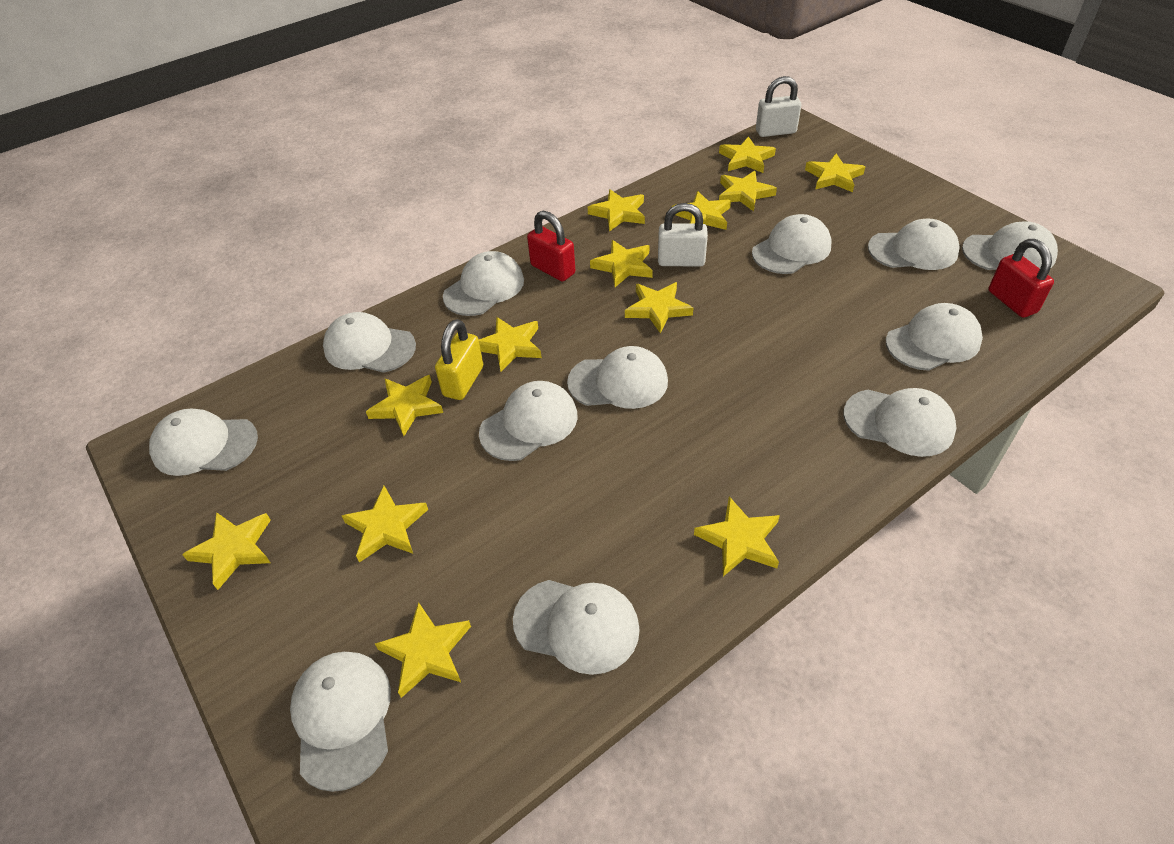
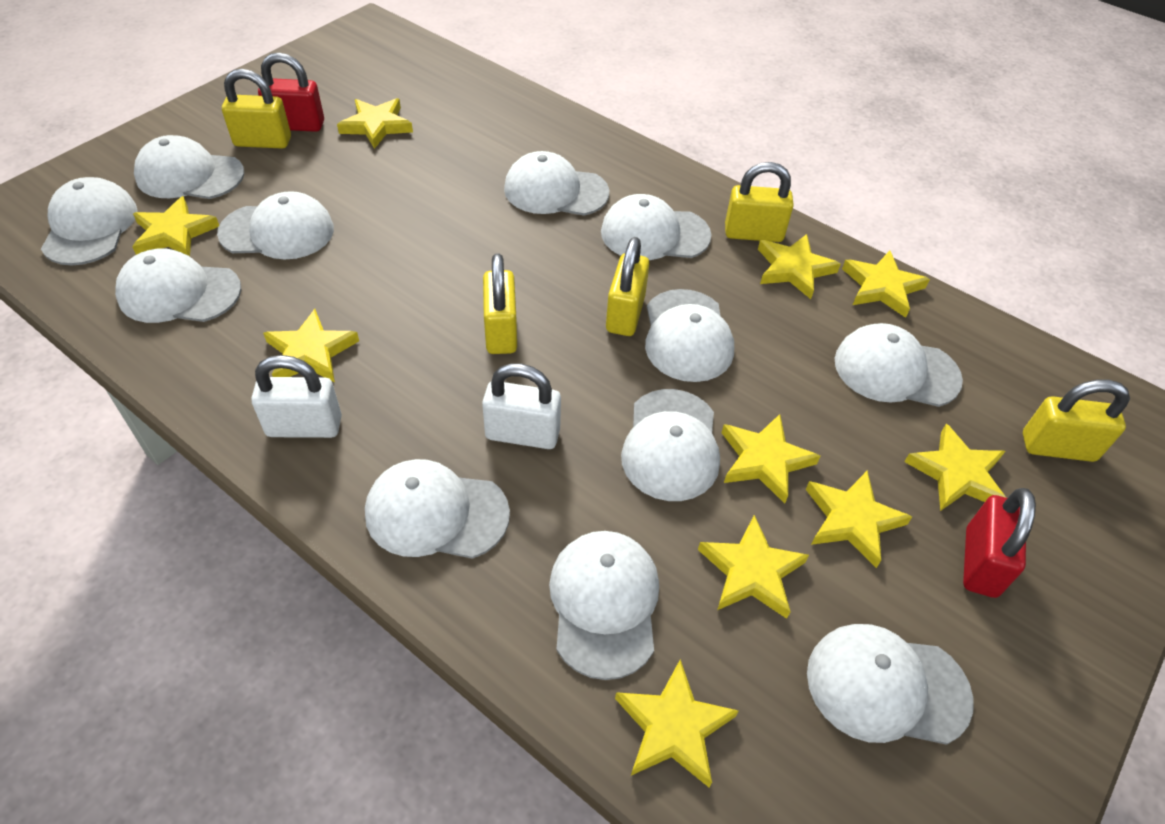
yellow padlock: 1 -> 5
yellow star: 13 -> 10

